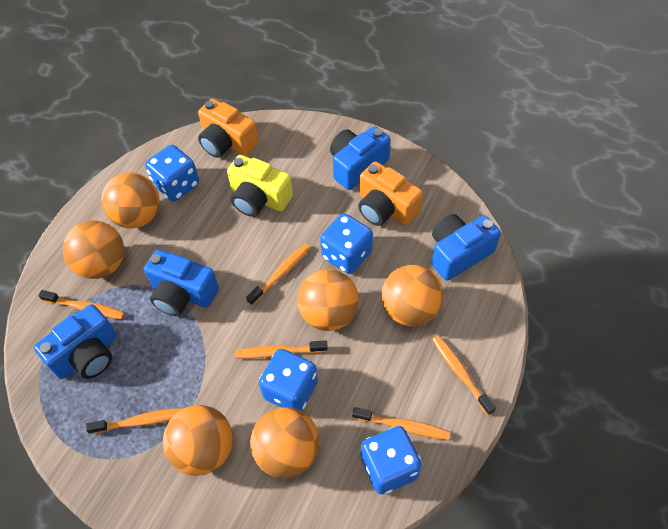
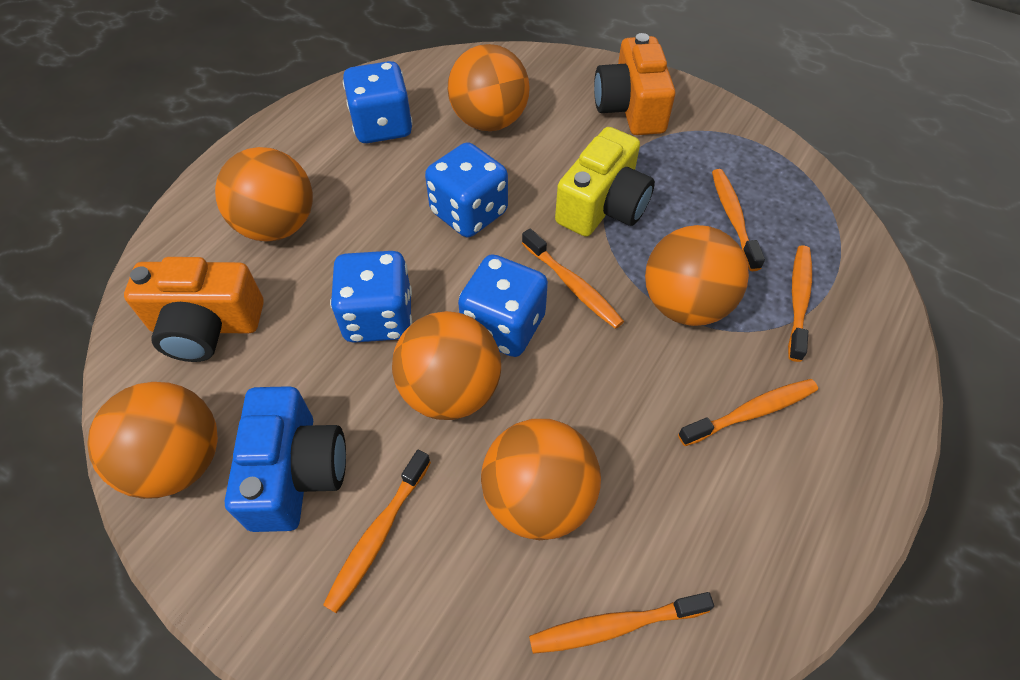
blue camera: 4 -> 1

